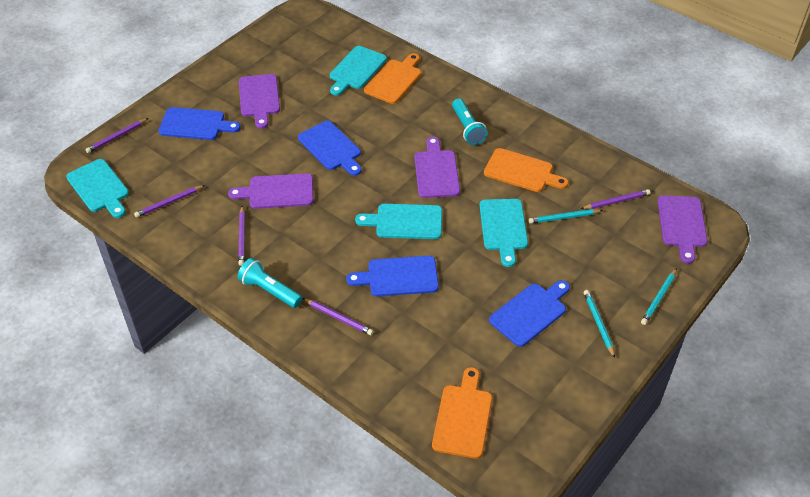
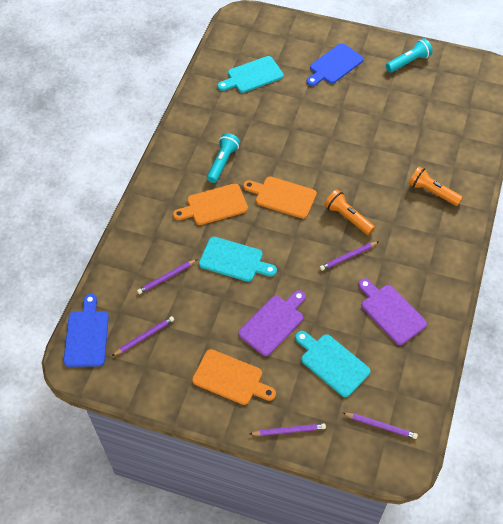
blue cutting board: 4 -> 2
orange flashlight: 0 -> 2
purple cutting board: 4 -> 2
turquoise cutting board: 4 -> 3
turquoise pencil: 3 -> 0

